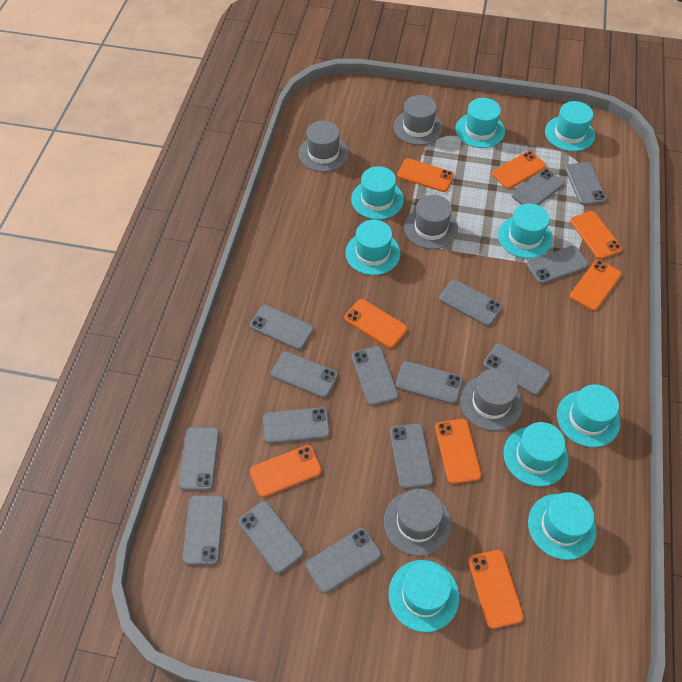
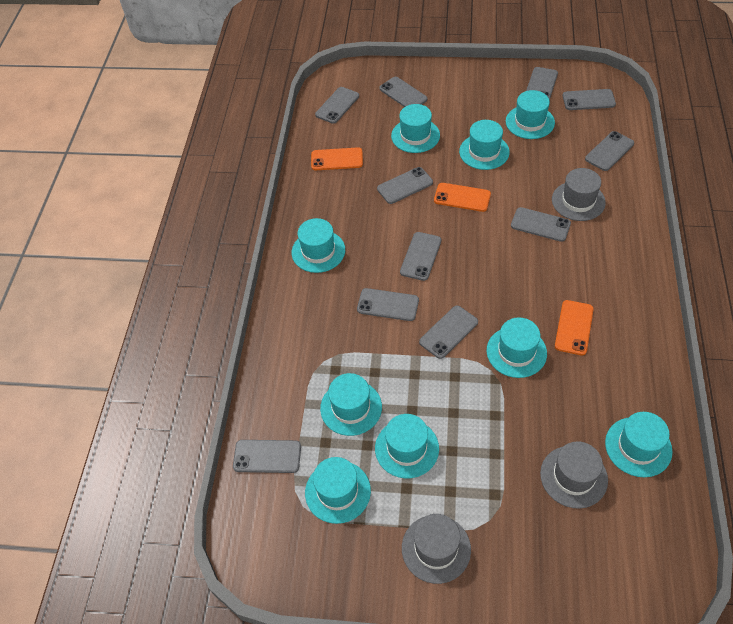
grey hat: 5 -> 3
grey phone: 15 -> 11
orange phone: 8 -> 3

